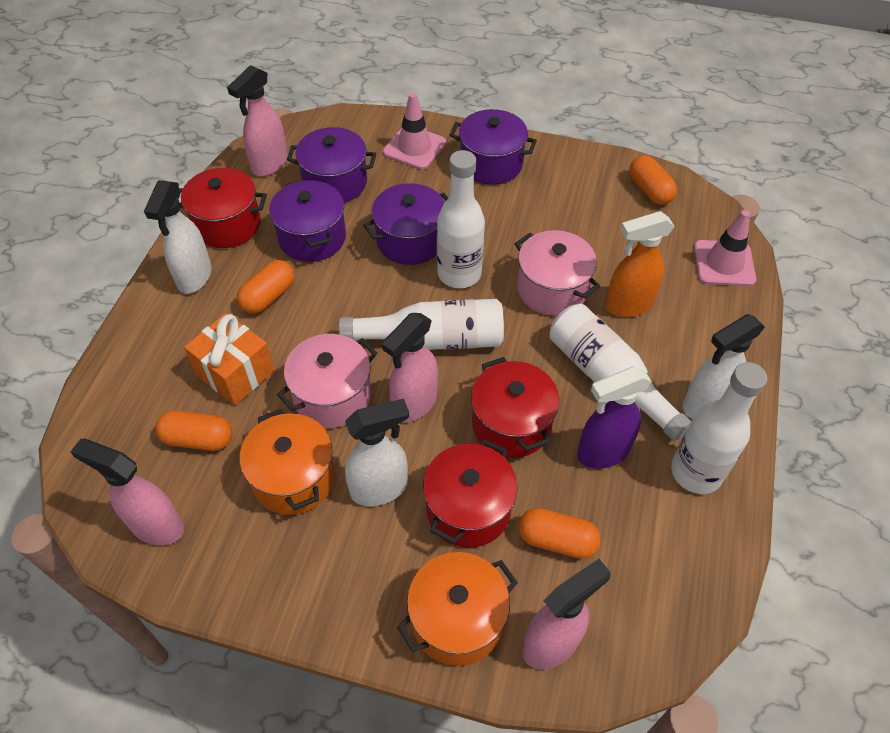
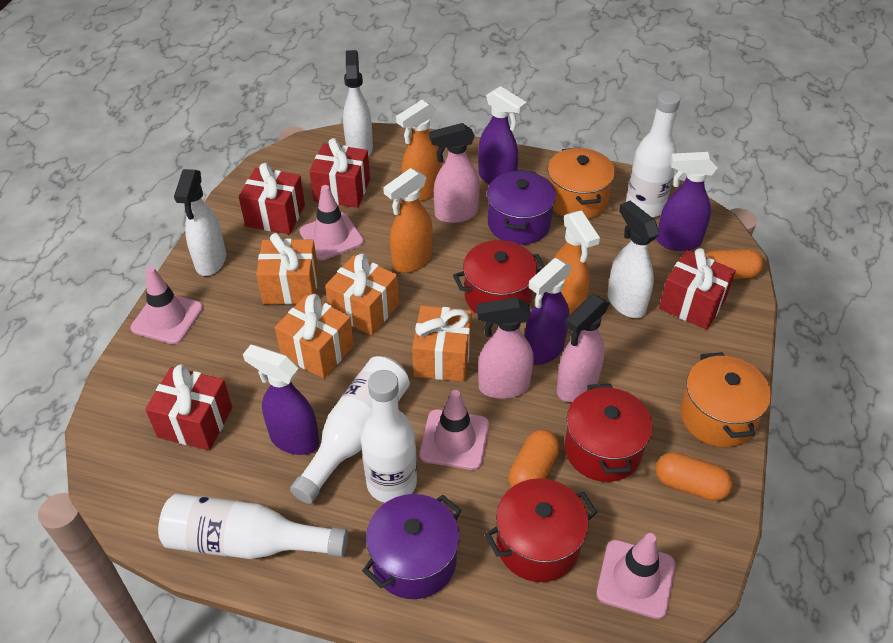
orange capsule: 4 -> 3
orange gift: 1 -> 4
orange spray bottle: 1 -> 3
pink pot: 2 -> 0
pink spray bottle: 4 -> 3
pink traffic cone: 2 -> 4
purple pot: 4 -> 2
purple spray bottle: 1 -> 4
red gift: 0 -> 4

